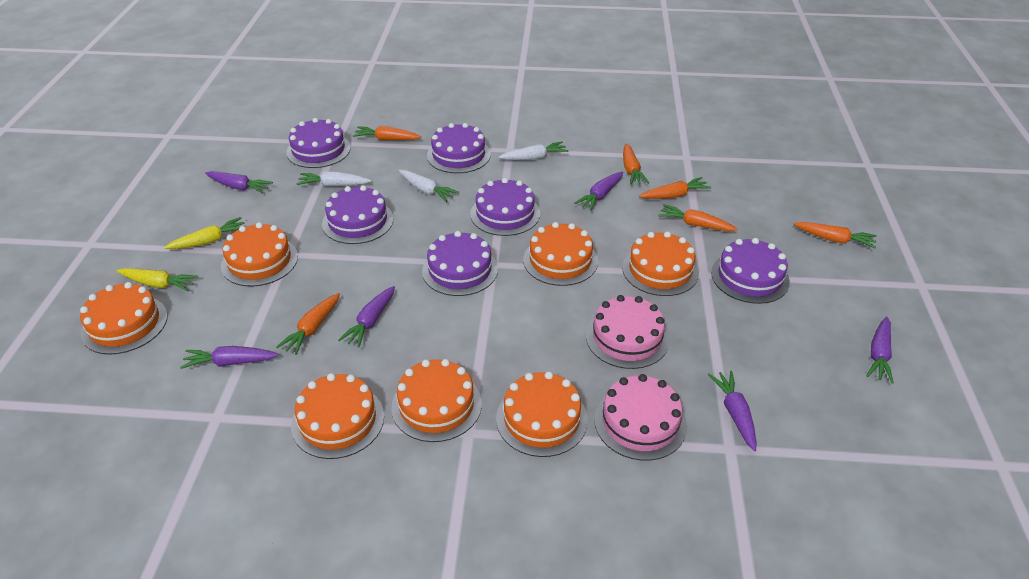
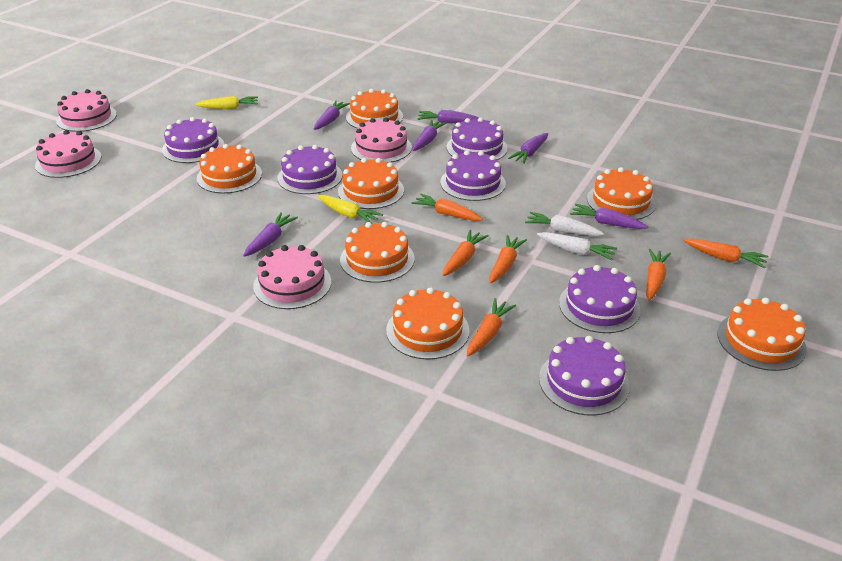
pink cake: 2 -> 4
white carrot: 3 -> 2

